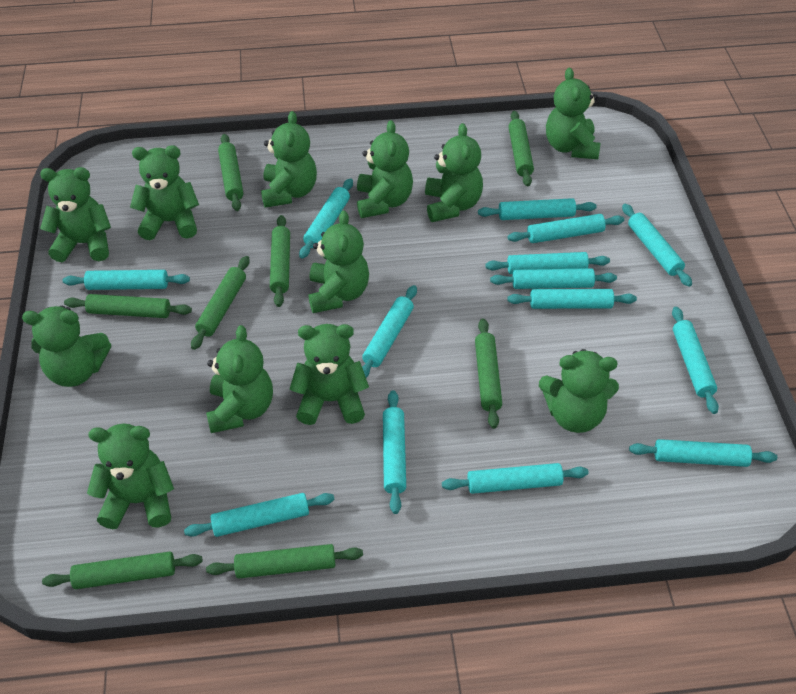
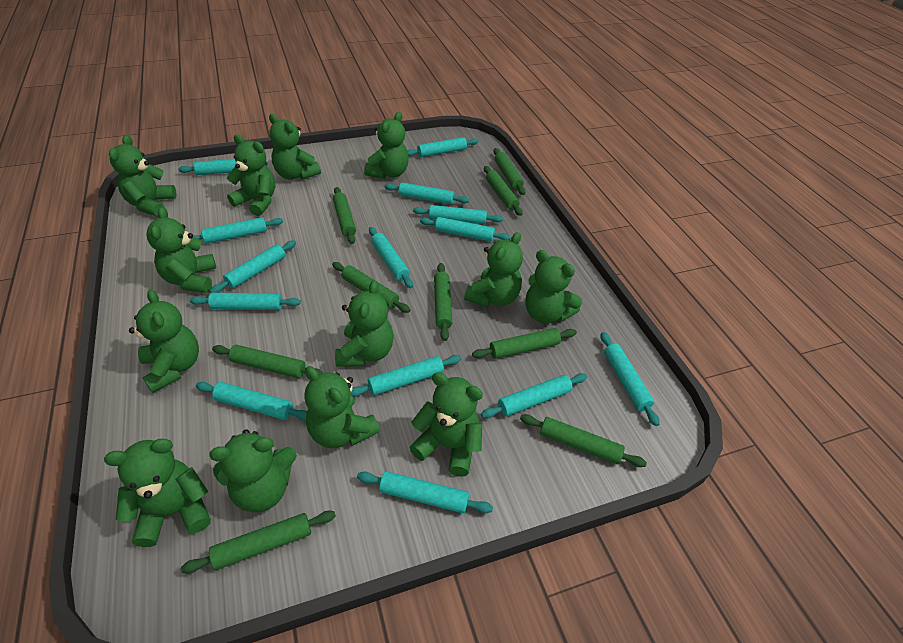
green rolling pin: 8 -> 9
green teddy bear: 12 -> 13

